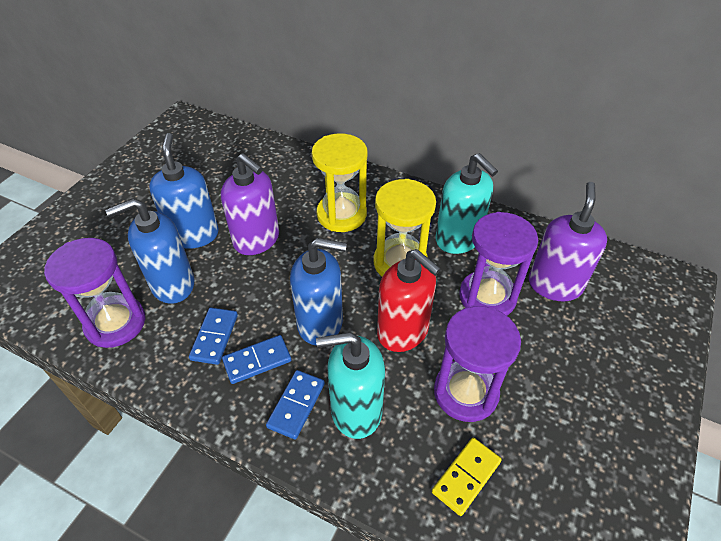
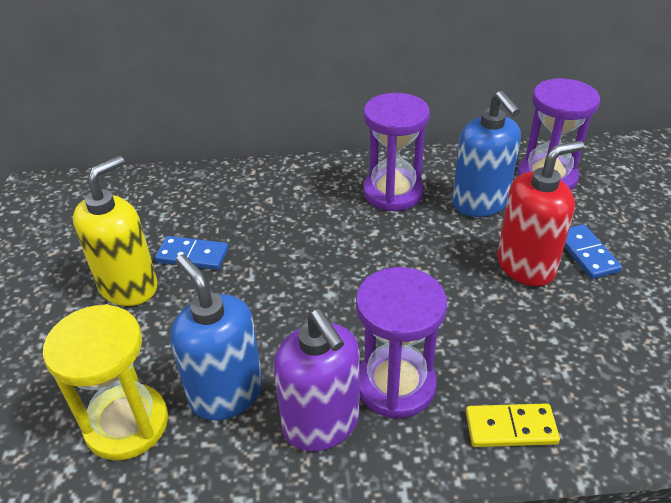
blue domino: 3 -> 2
blue soap dispenser: 3 -> 2
purple soap dispenser: 2 -> 1
turquoise soap dispenser: 2 -> 0
yellow hourglass: 2 -> 1
yellow soap dispenser: 0 -> 1

